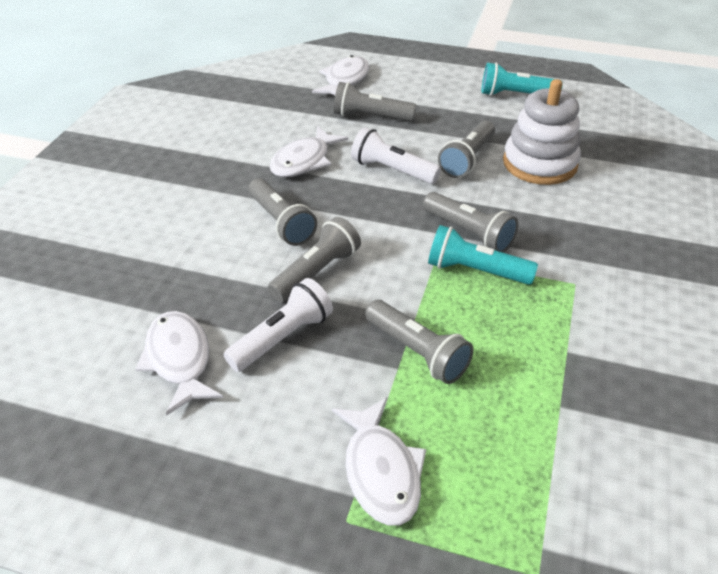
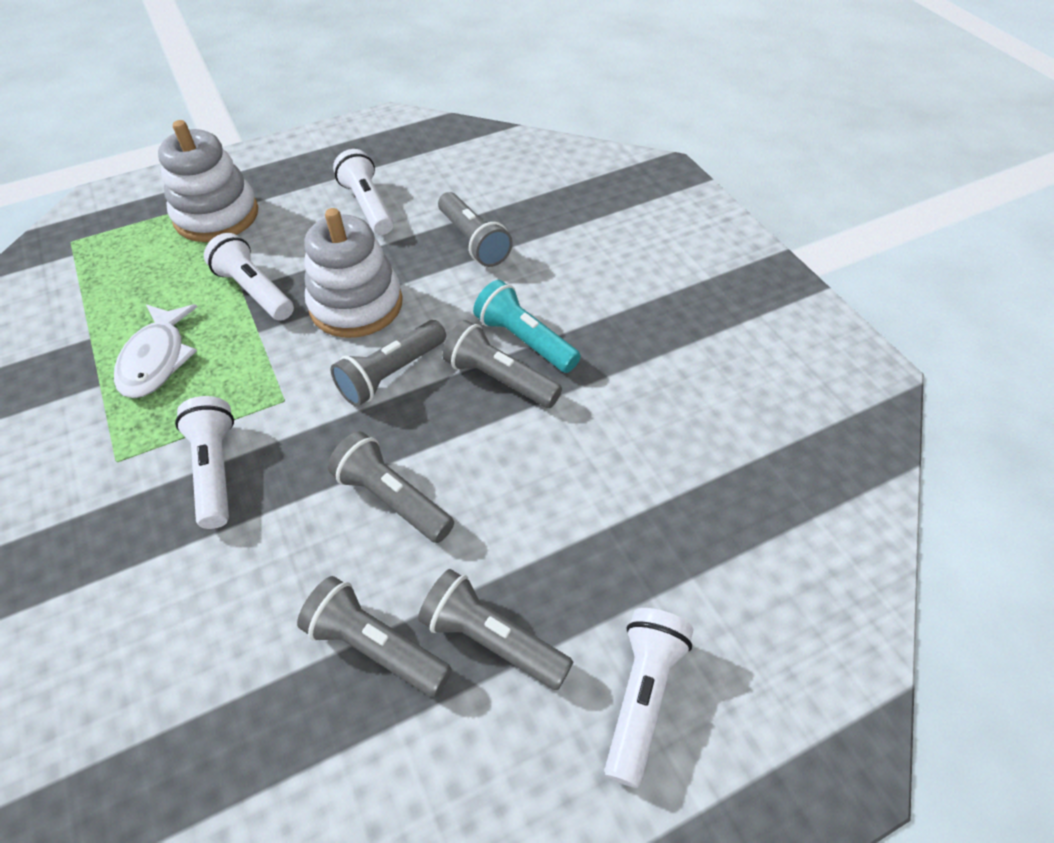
turquoise flashlight: 2 -> 1
white fish: 4 -> 1
white flashlight: 2 -> 4
white stacking toy: 1 -> 2

